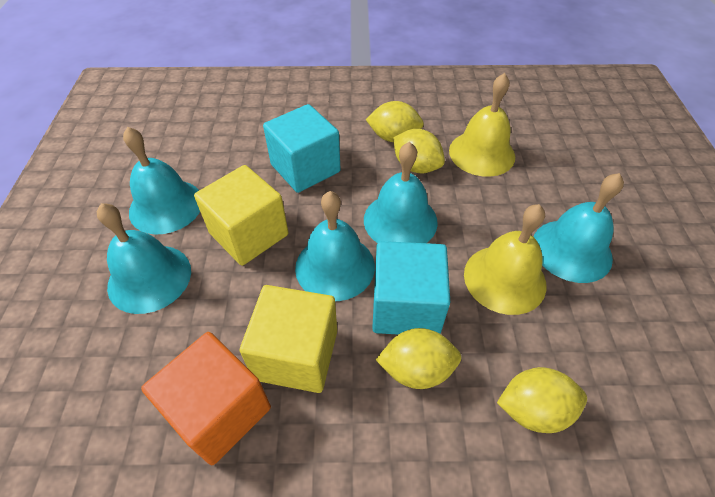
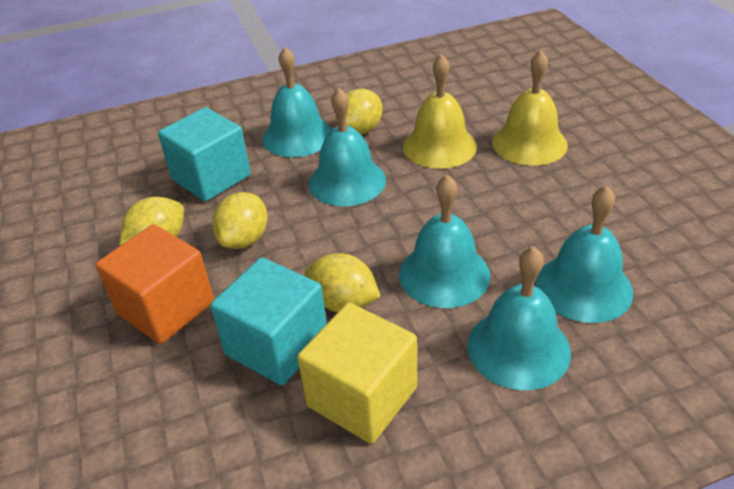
yellow cube: 2 -> 1

